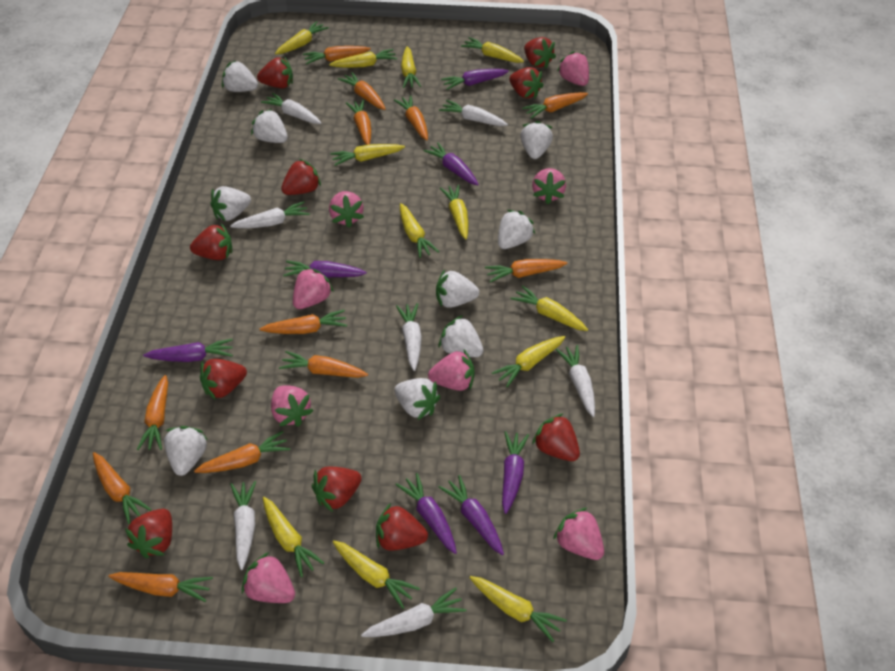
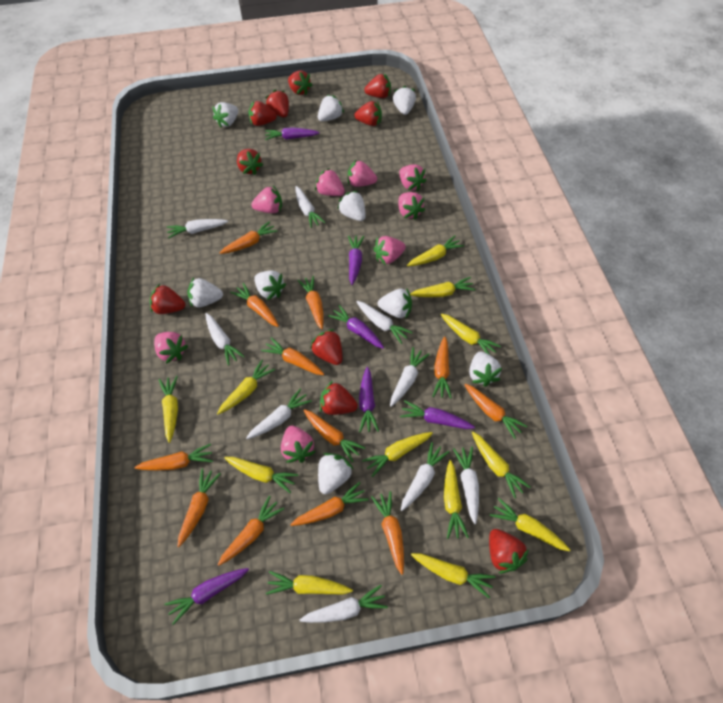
purple carrot: 7 -> 6
white carrot: 7 -> 9

